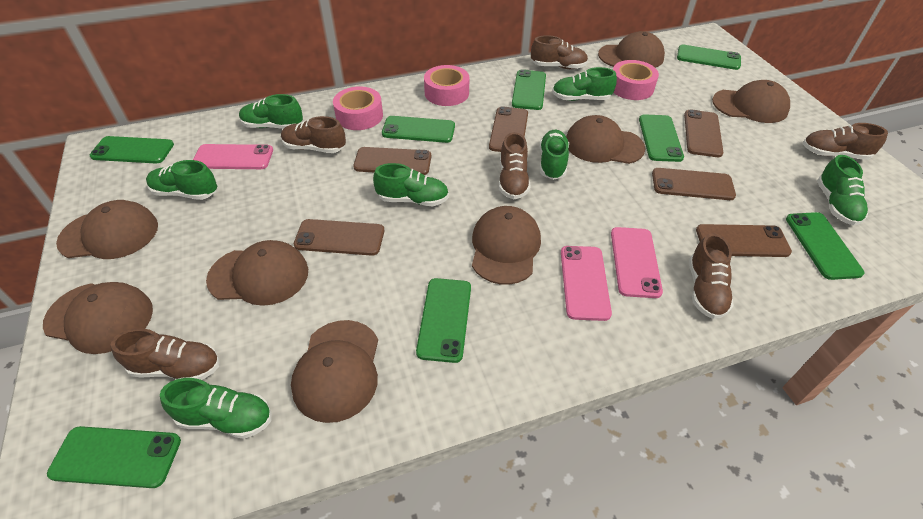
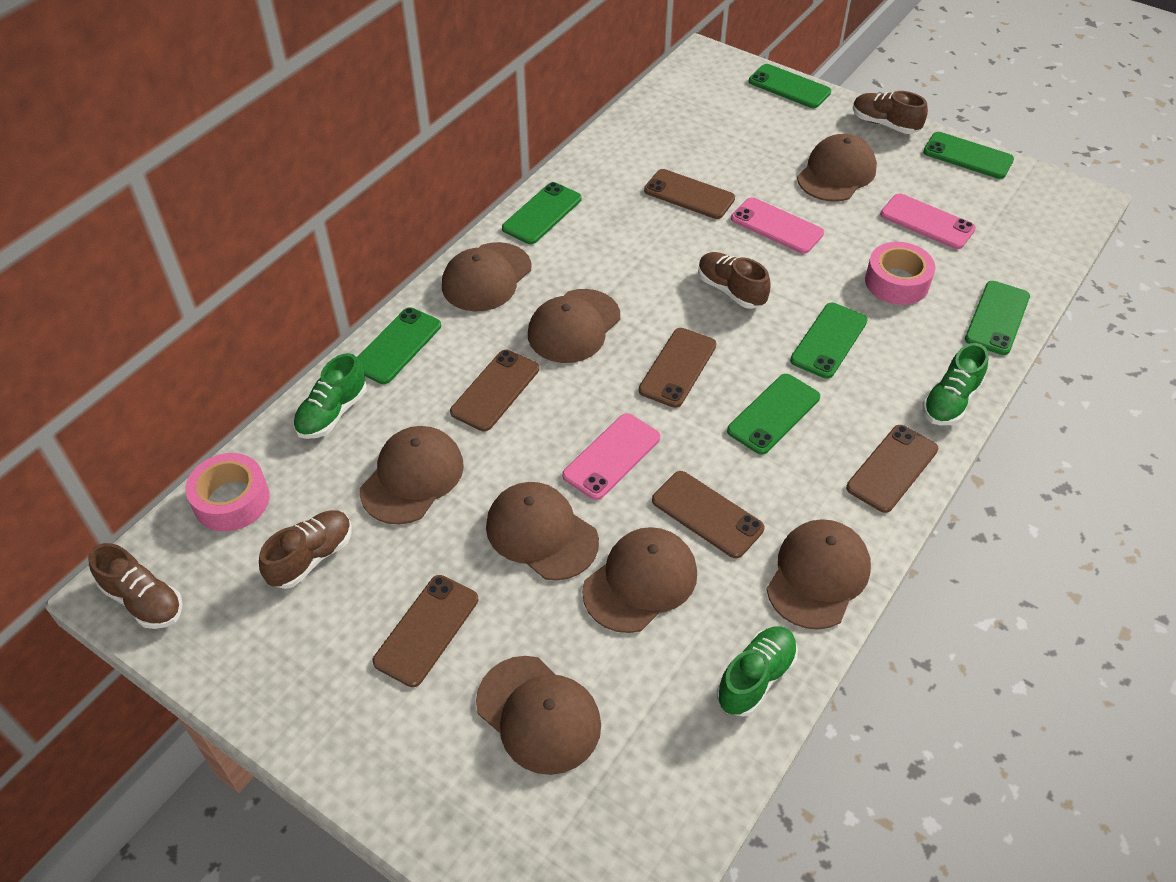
brown shoe: 6 -> 4
green phone: 8 -> 7
green shoe: 7 -> 3
pink tape: 3 -> 2

